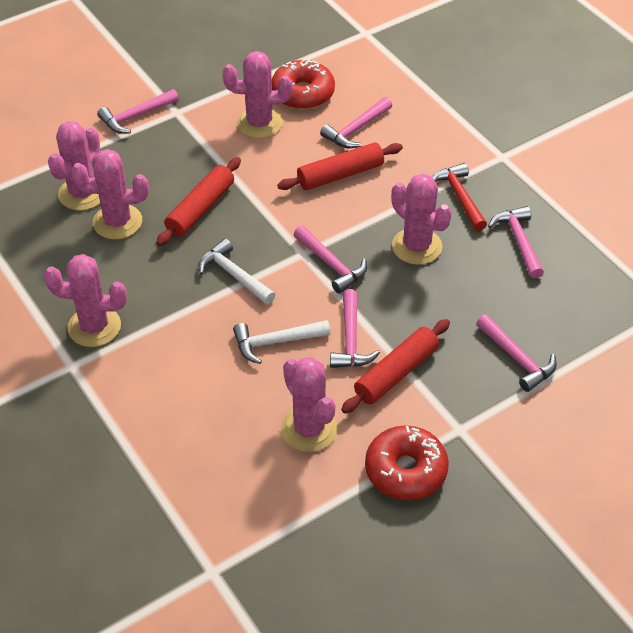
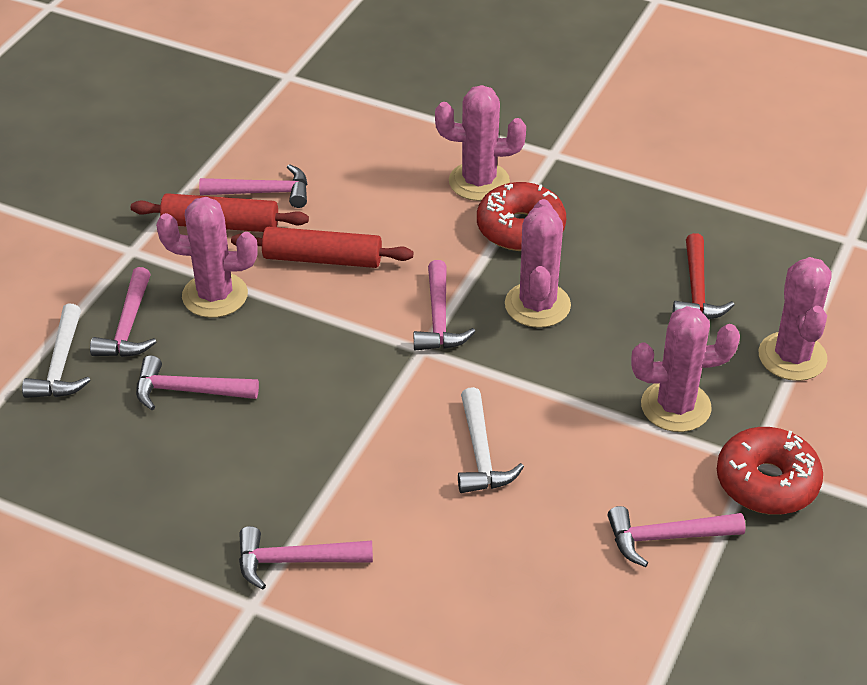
pink cactus: 6 -> 5
red rolling pin: 3 -> 2

